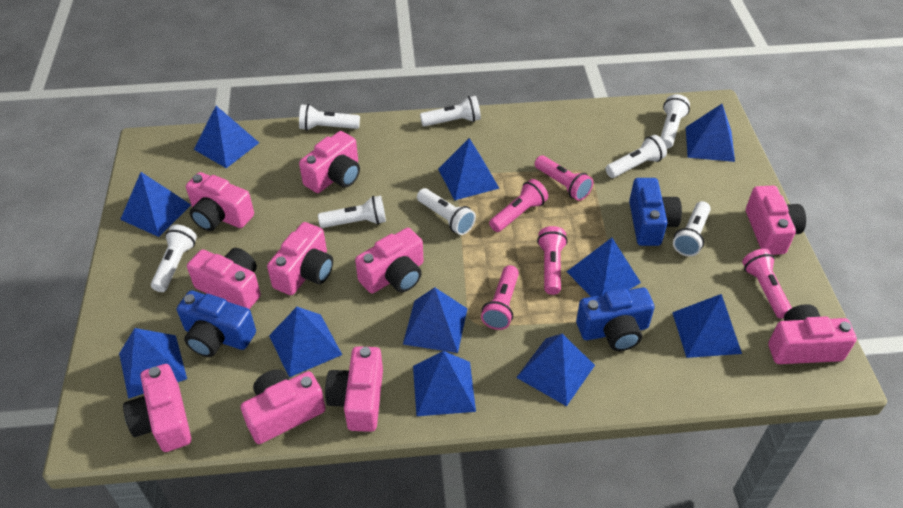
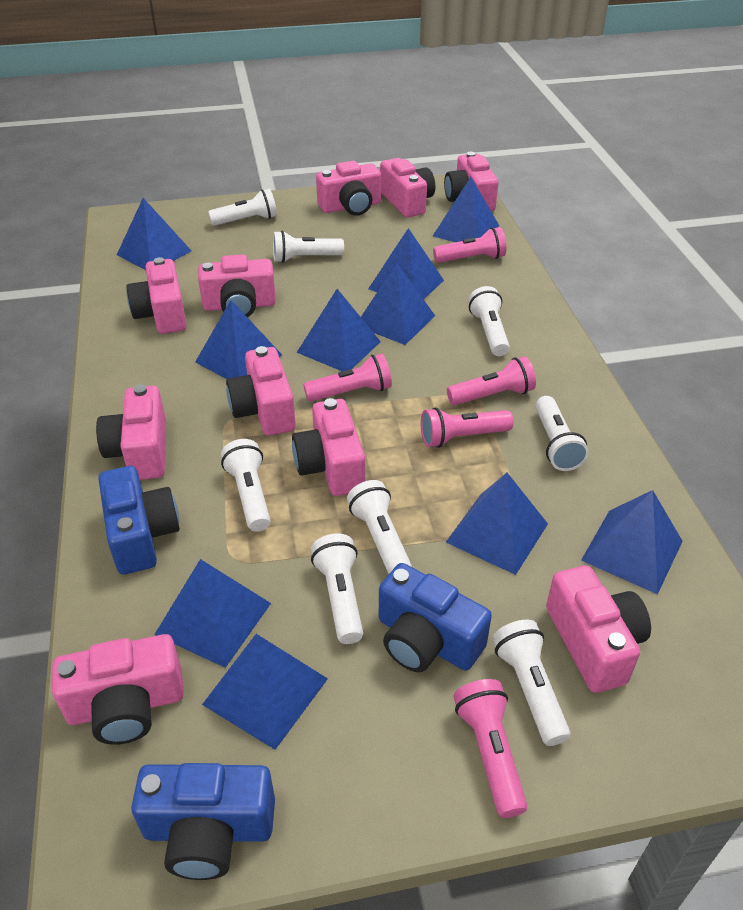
blue pyramid: 11 -> 10

